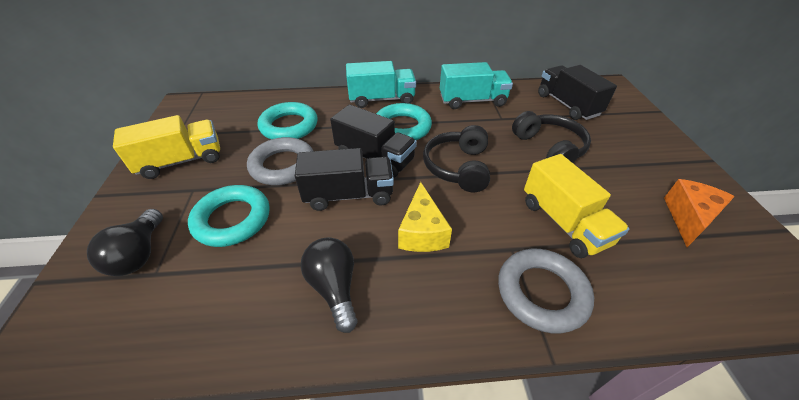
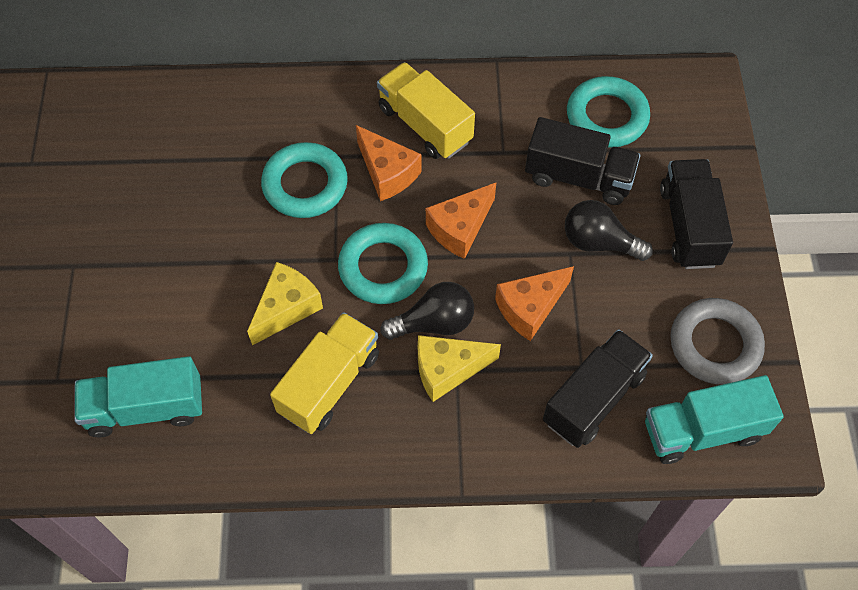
black headphones: 2 -> 0
grey ring: 2 -> 1
orange cheese: 1 -> 3
yellow cheese: 1 -> 2

